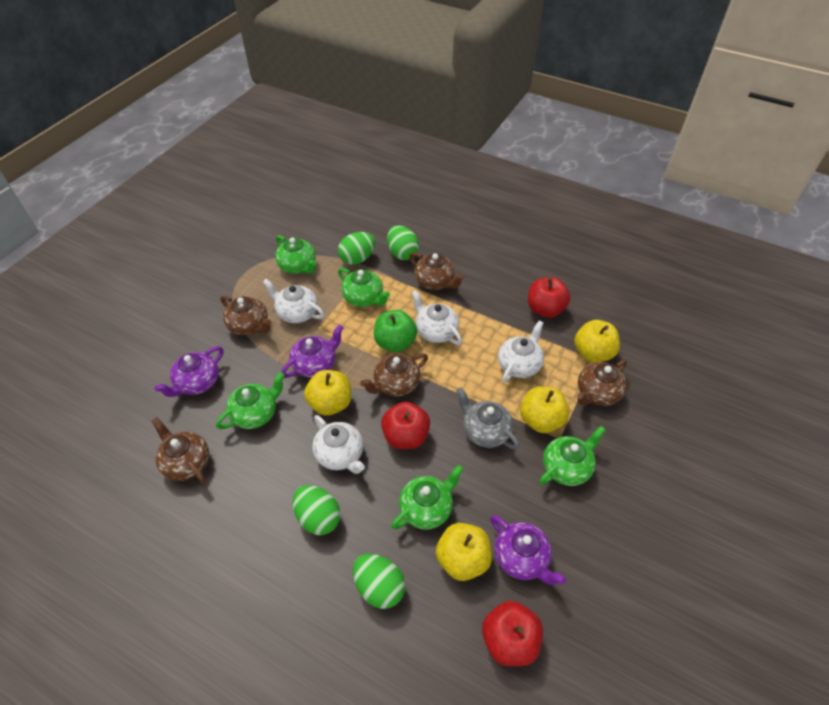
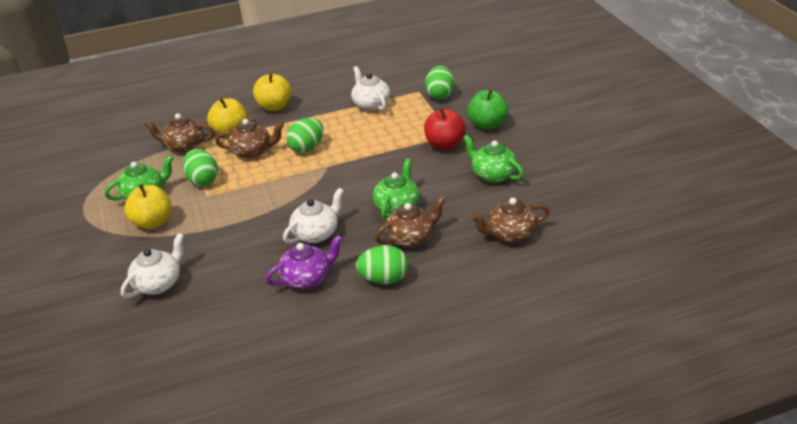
brown teapot: 5 -> 4
green teapot: 5 -> 3
grey teapot: 1 -> 0
purple teapot: 3 -> 1
red apple: 3 -> 1
white teapot: 4 -> 3
yellow apple: 4 -> 3

